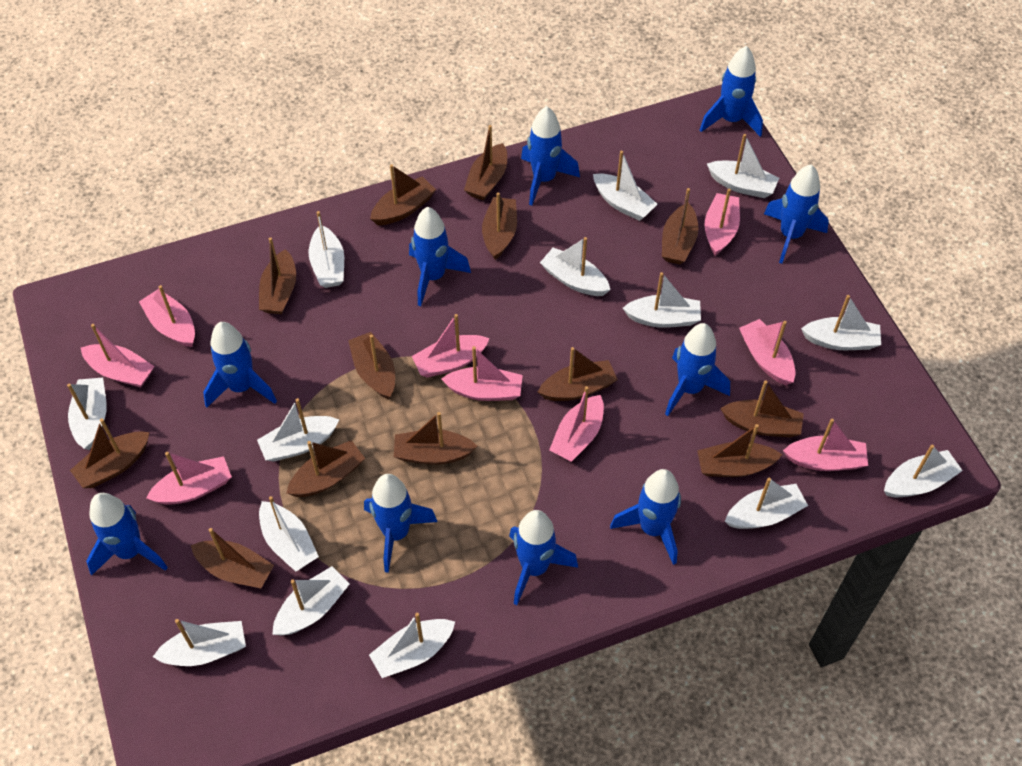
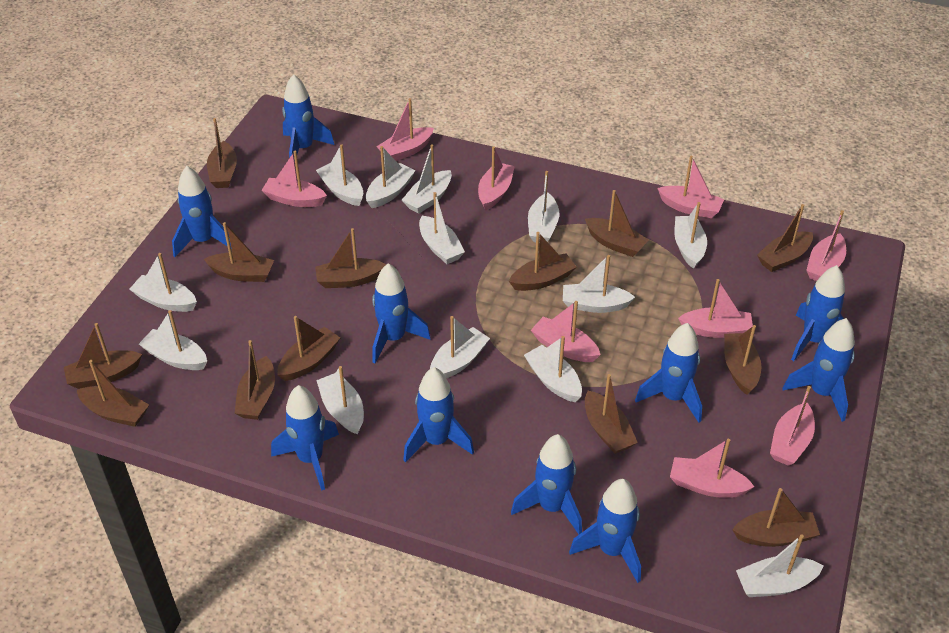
white boat: 14 -> 13

